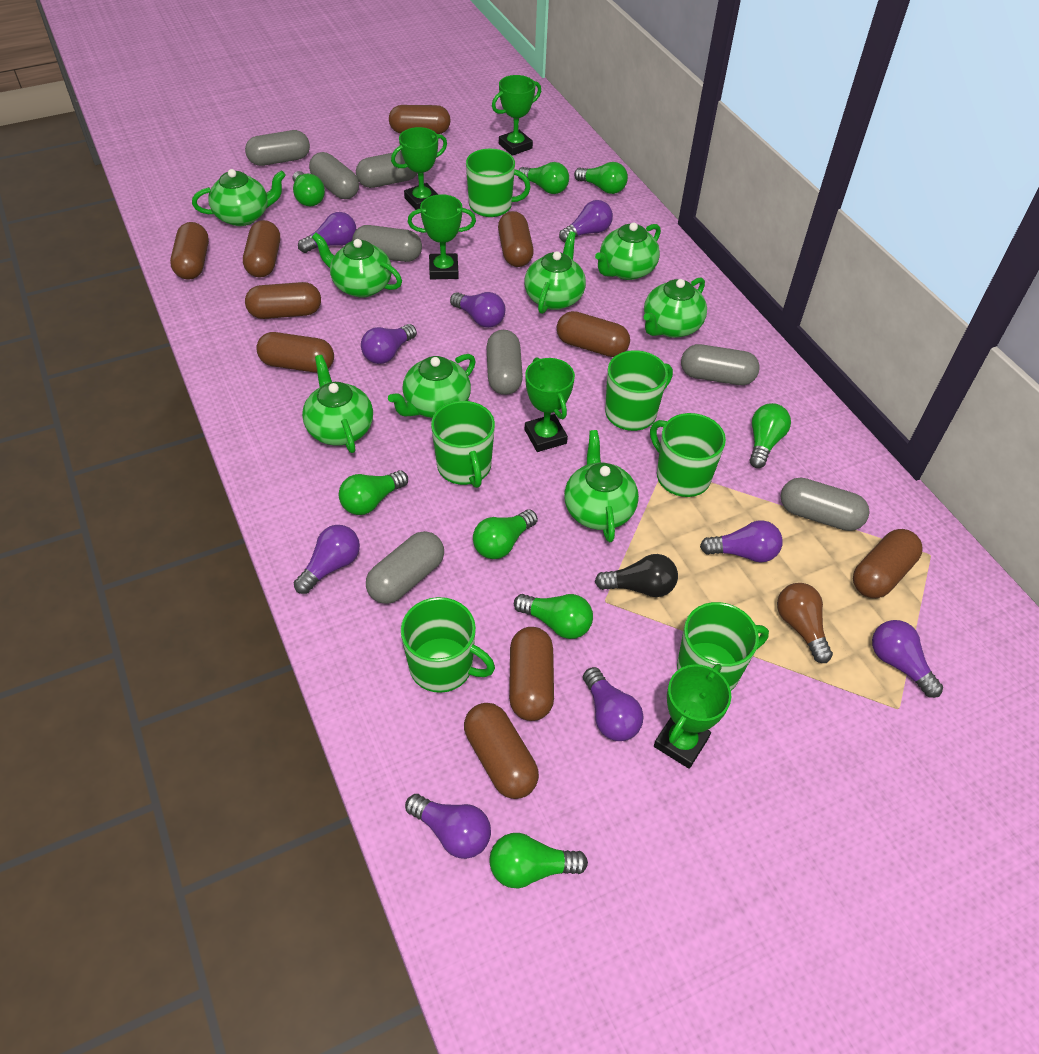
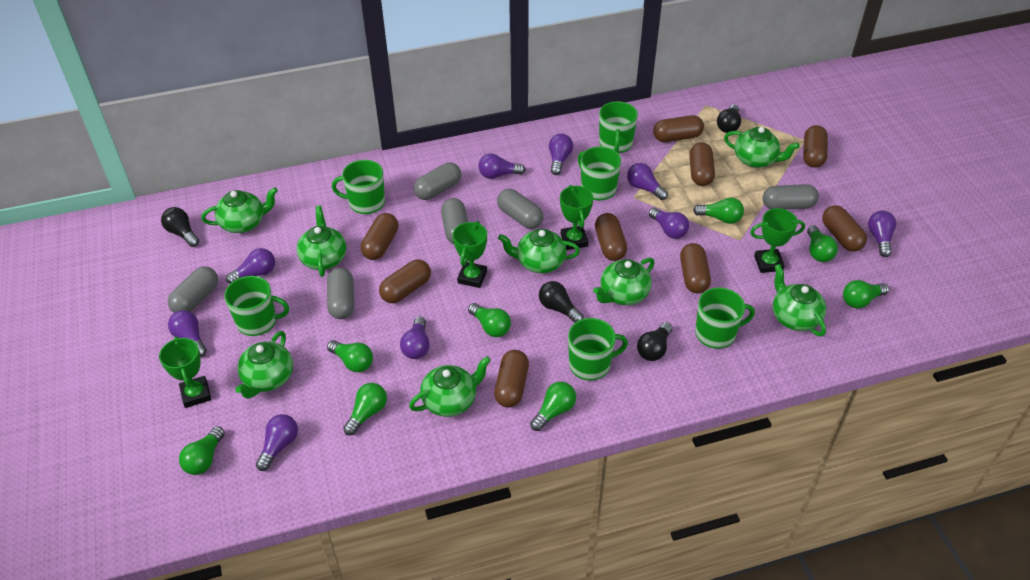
black light bulb: 1 -> 4
brown capsule: 10 -> 9
brown light bulb: 1 -> 0
green trophy: 5 -> 4
grey capsule: 8 -> 6

